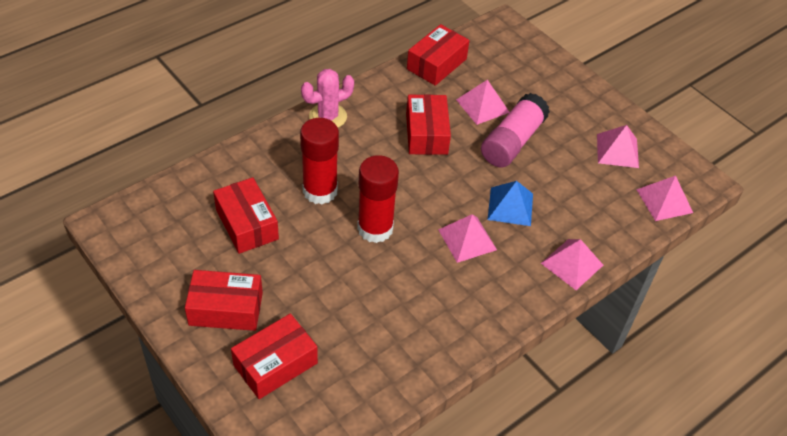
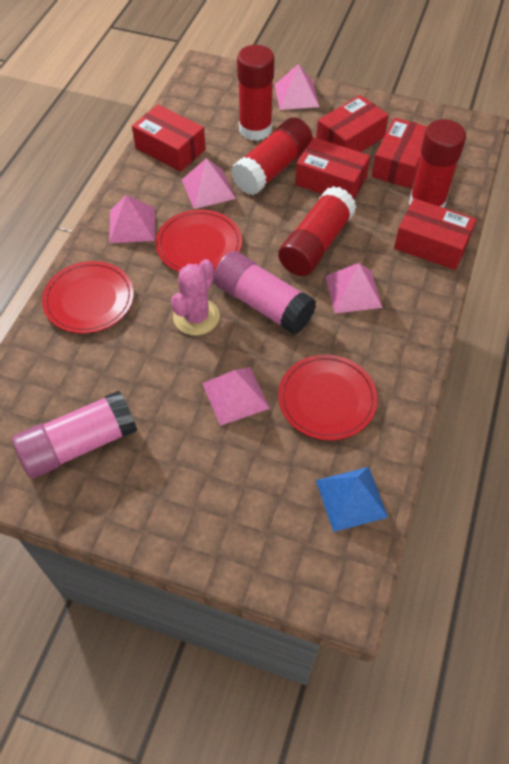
pink glue stick: 1 -> 2
red glue stick: 2 -> 4
red plate: 0 -> 3

